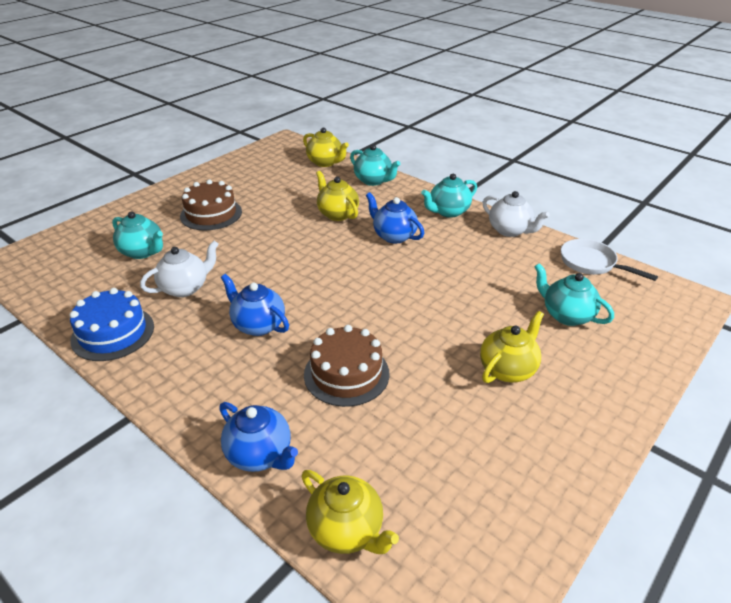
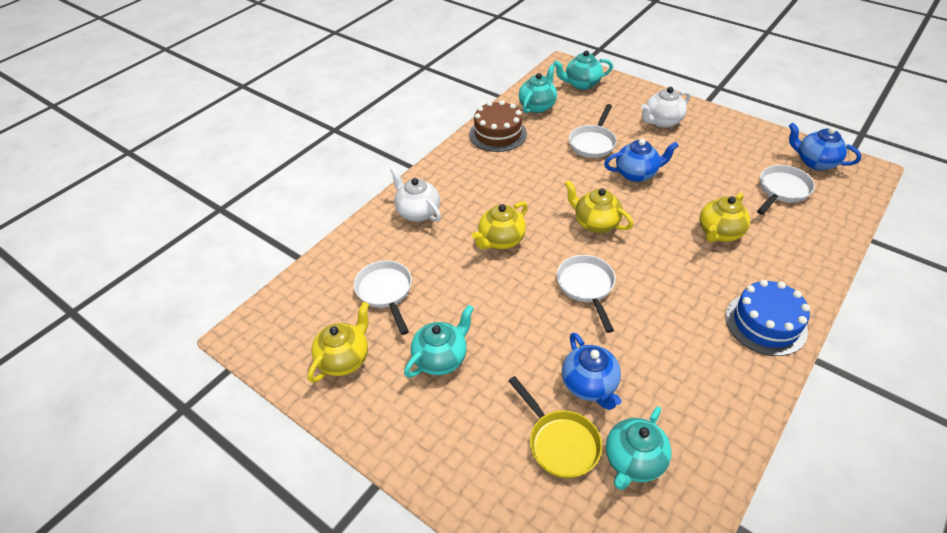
brown cake: 2 -> 1
white pan: 1 -> 4
yellow pan: 0 -> 1

